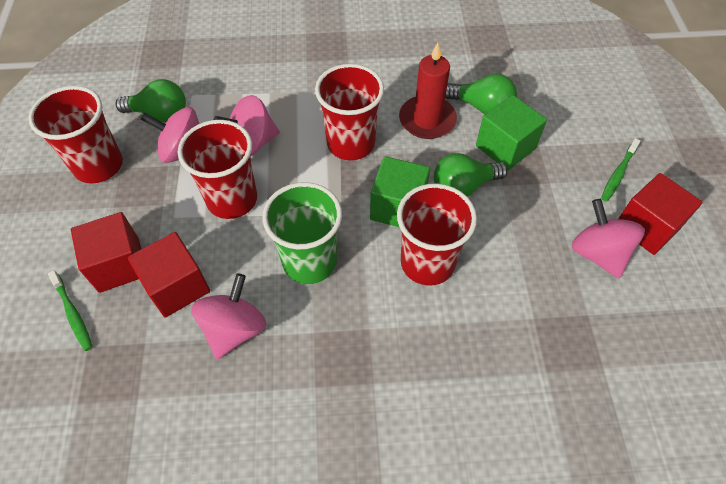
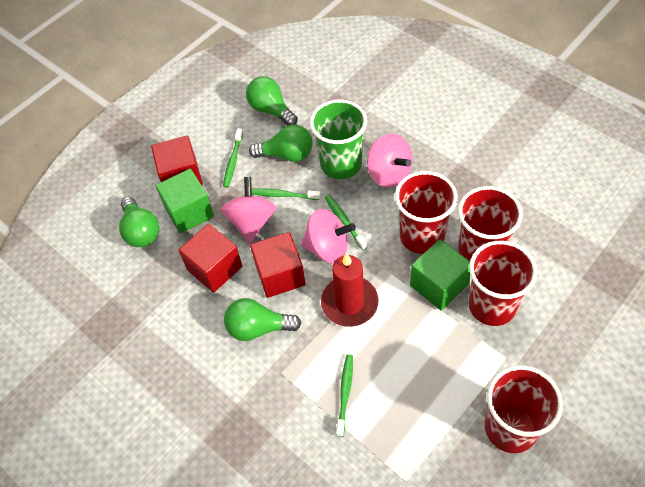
green light bulb: 3 -> 4
green toothbrush: 2 -> 4
pink spinning top: 4 -> 3

